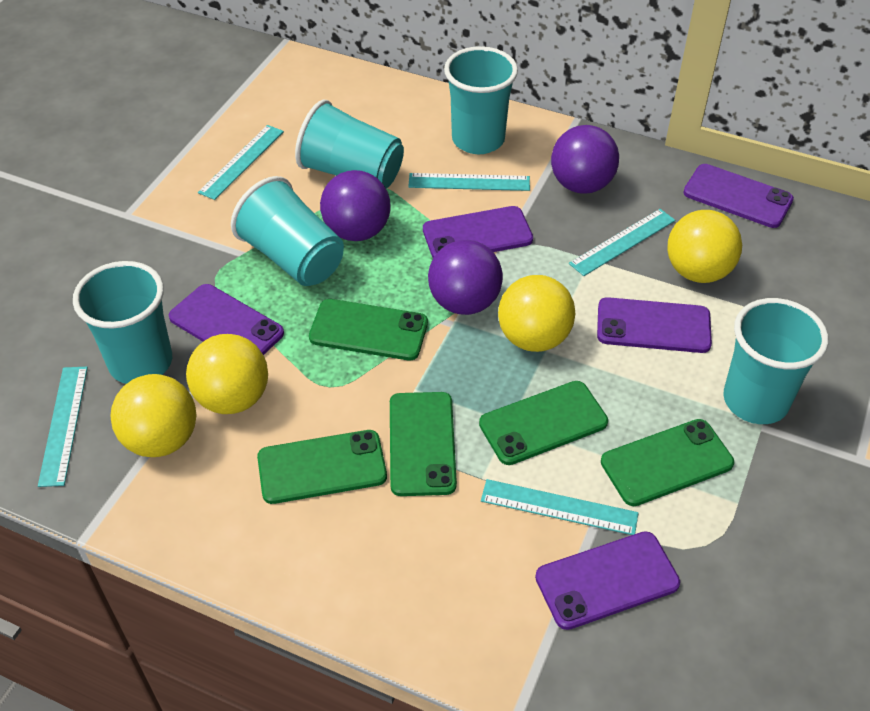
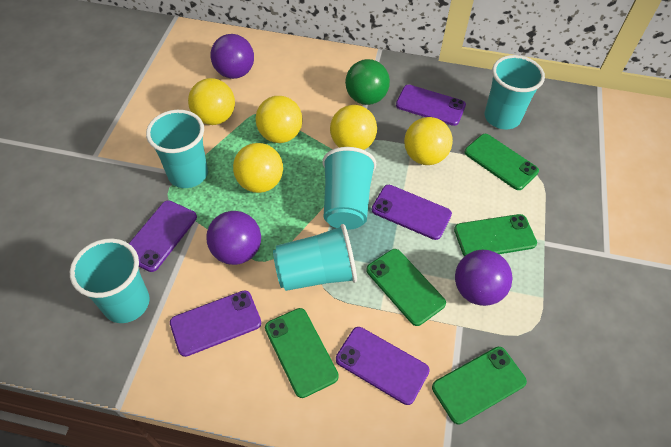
green ball: 0 -> 1
turquoise ruler: 5 -> 0
yellow ball: 4 -> 5

